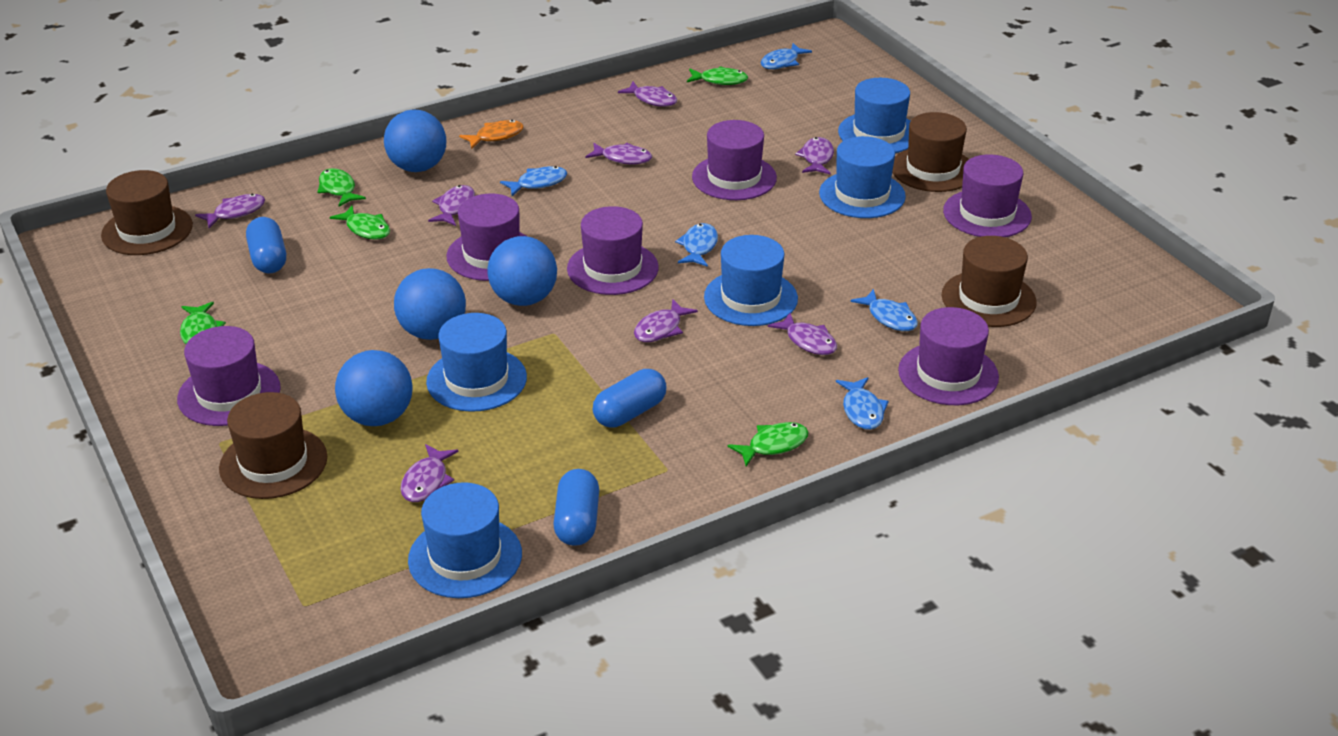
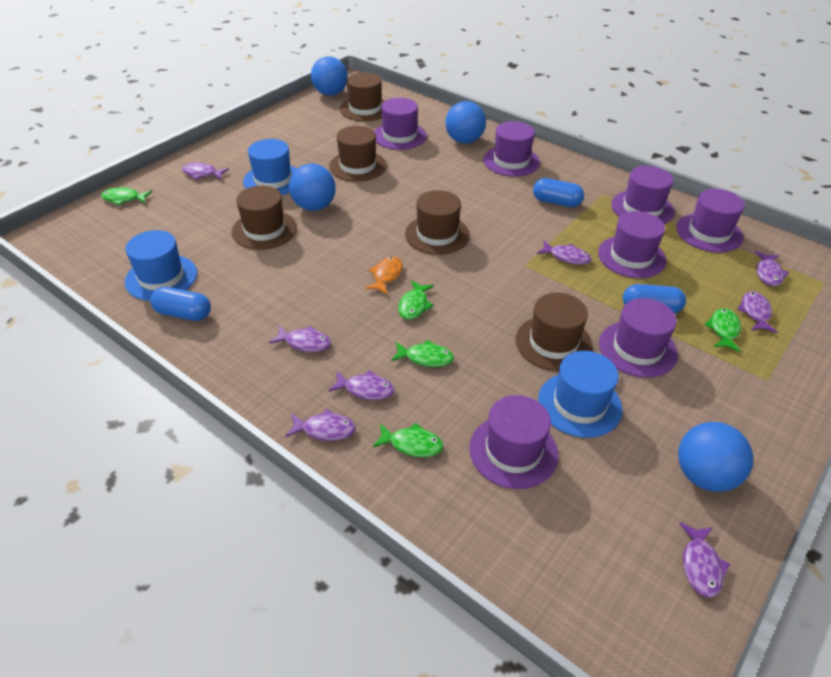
blue fish: 5 -> 0
blue hat: 5 -> 3
brown hat: 4 -> 5
purple hat: 6 -> 7

